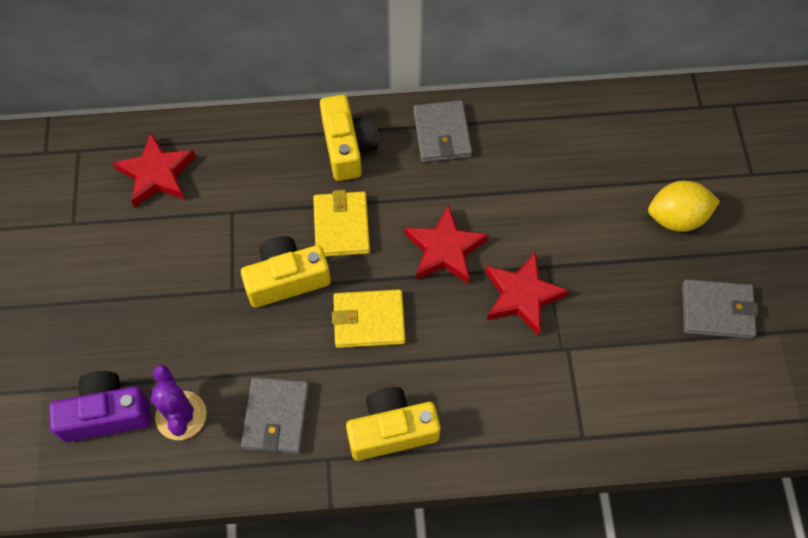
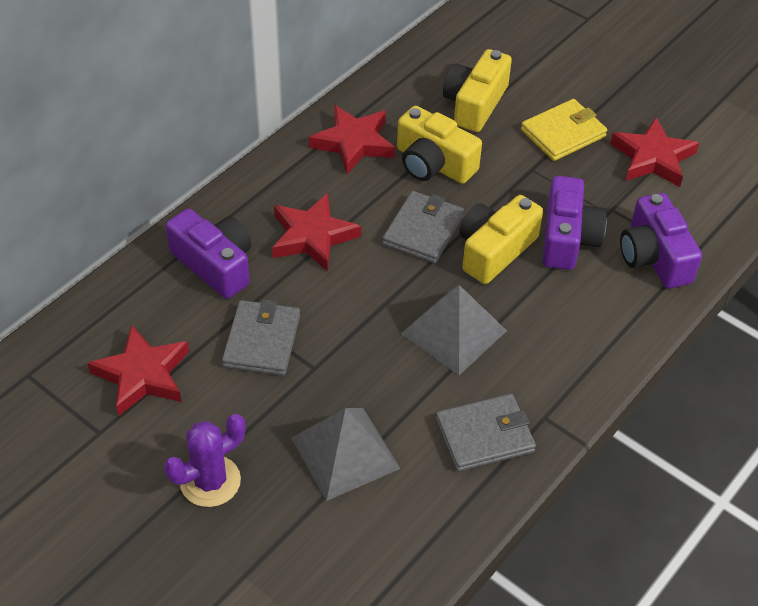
grey pyramid: 0 -> 2
purple camera: 1 -> 3
red star: 3 -> 4
yellow lemon: 1 -> 0
yellow wallet: 2 -> 1

